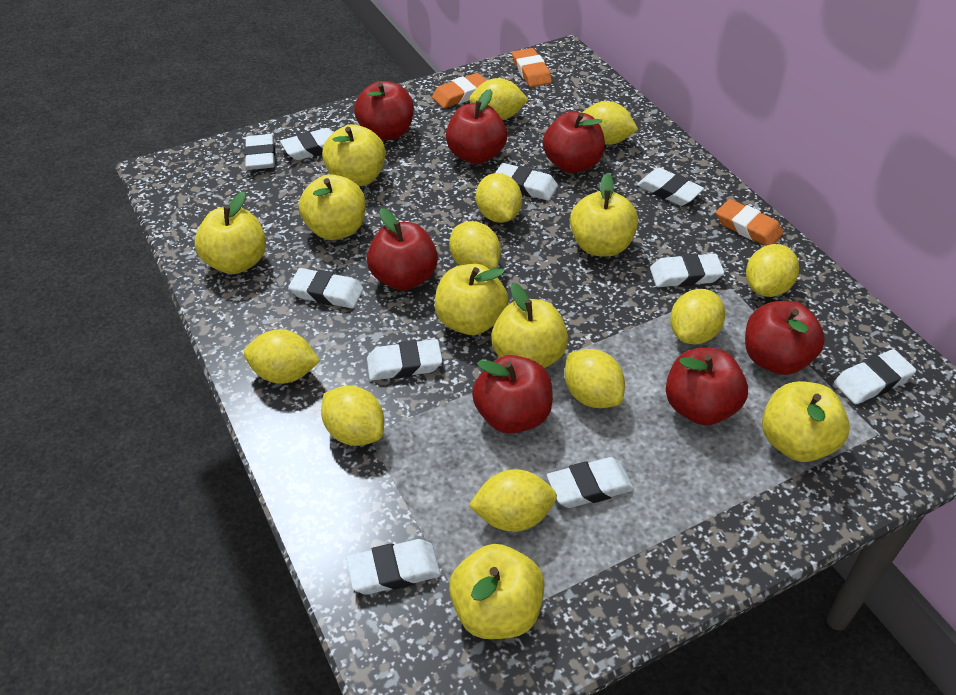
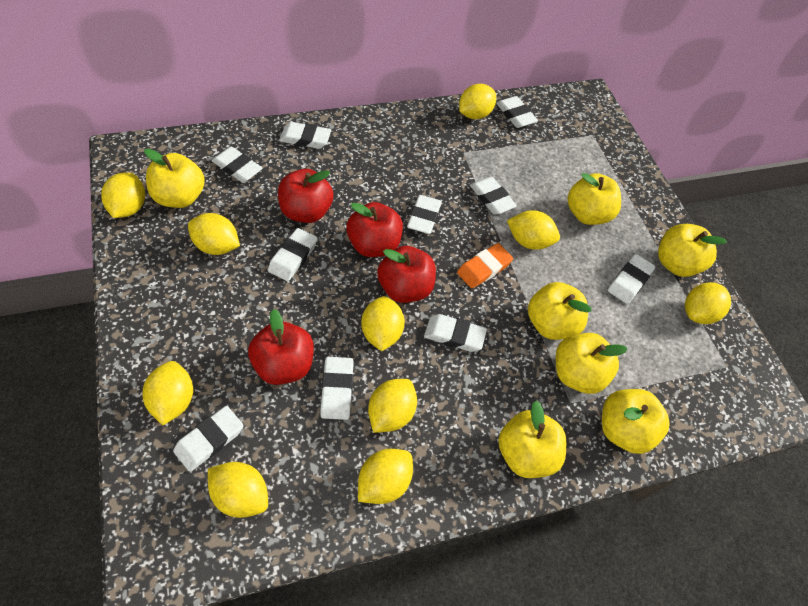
orange eraser: 3 -> 1
red apple: 7 -> 4
yellow apple: 8 -> 7

